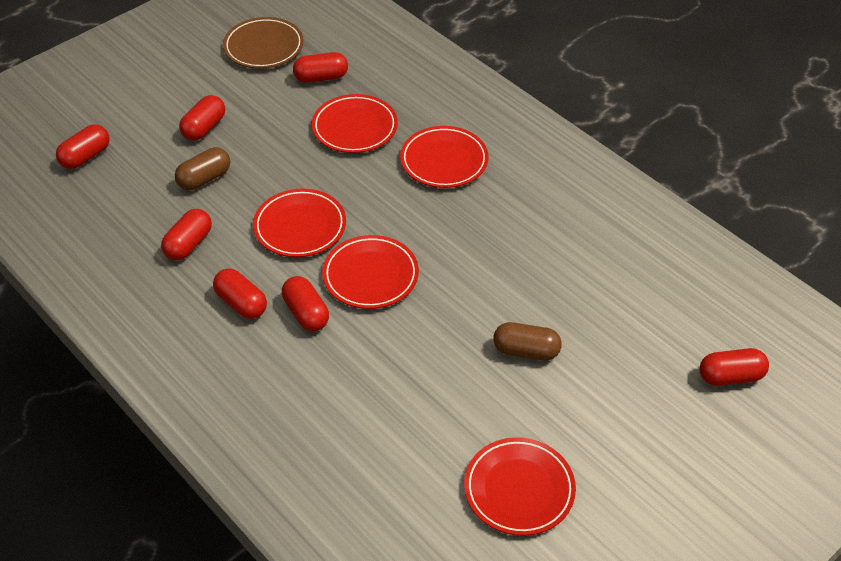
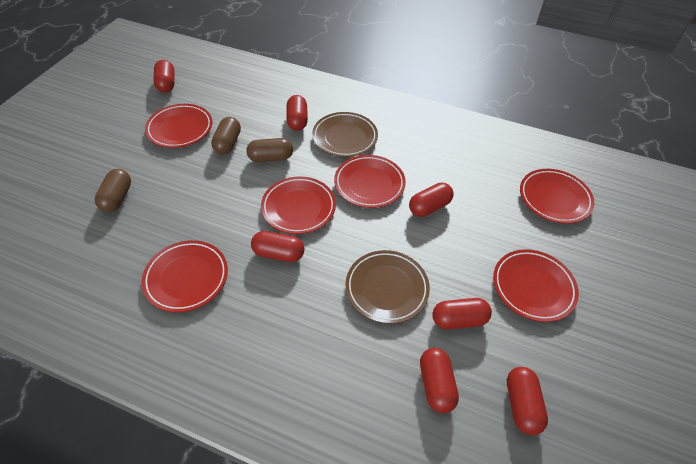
brown capsule: 2 -> 3
brown plate: 1 -> 2
red plate: 5 -> 6

